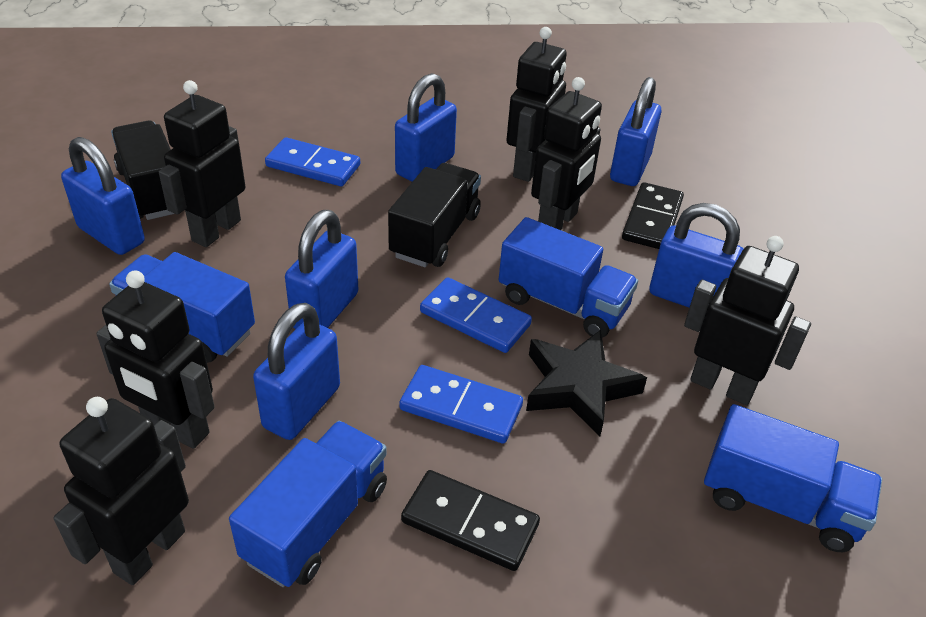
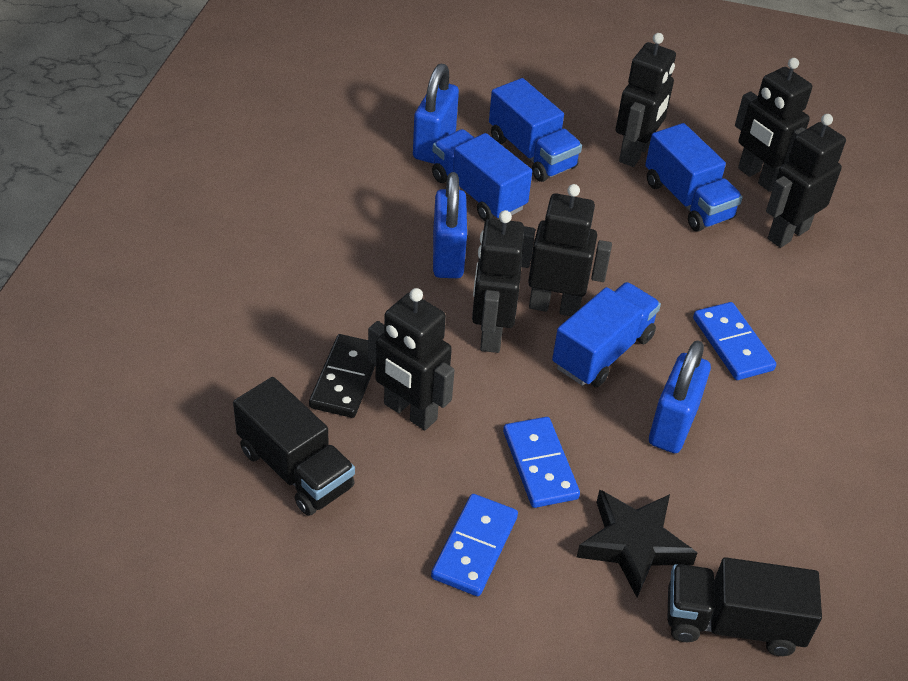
black domino: 2 -> 1
blue padlock: 6 -> 3

